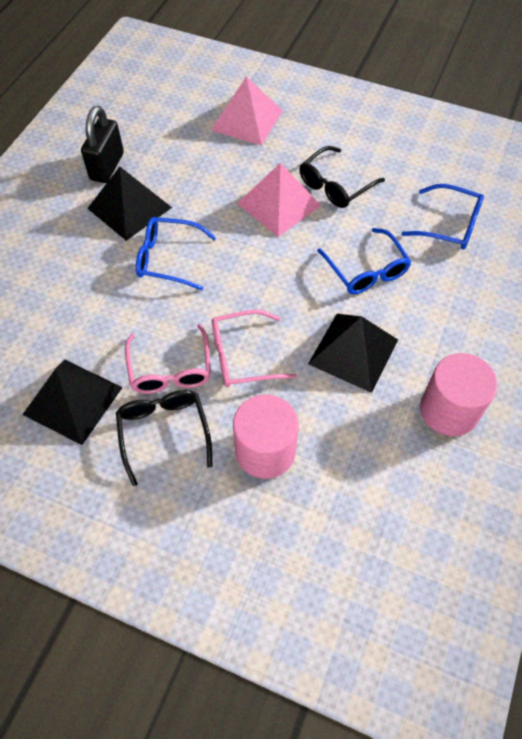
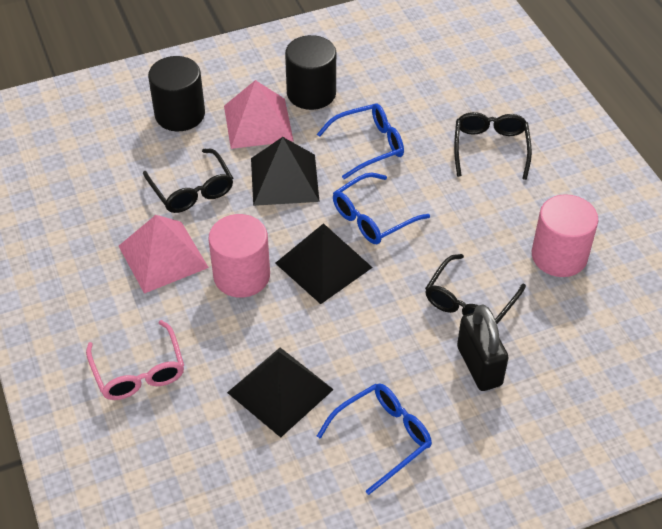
black cylinder: 0 -> 2
black glasses: 2 -> 3
pink glasses: 2 -> 1

